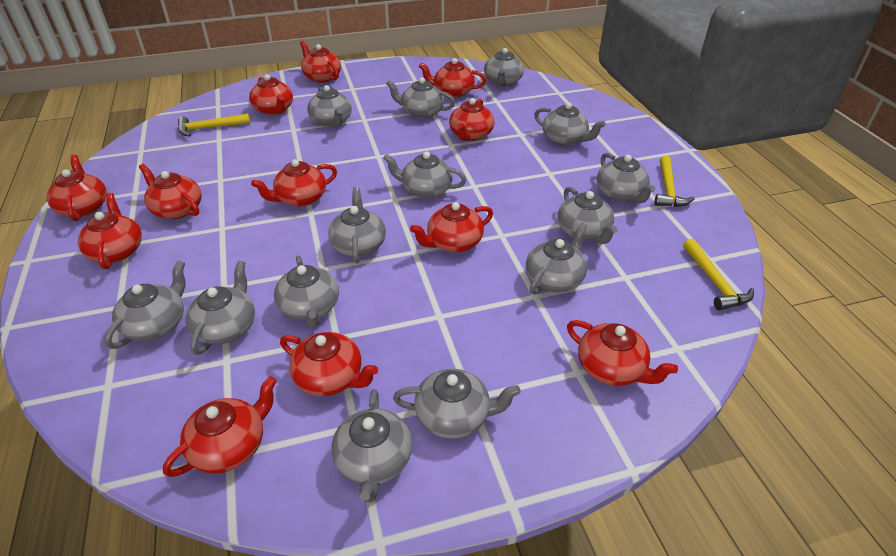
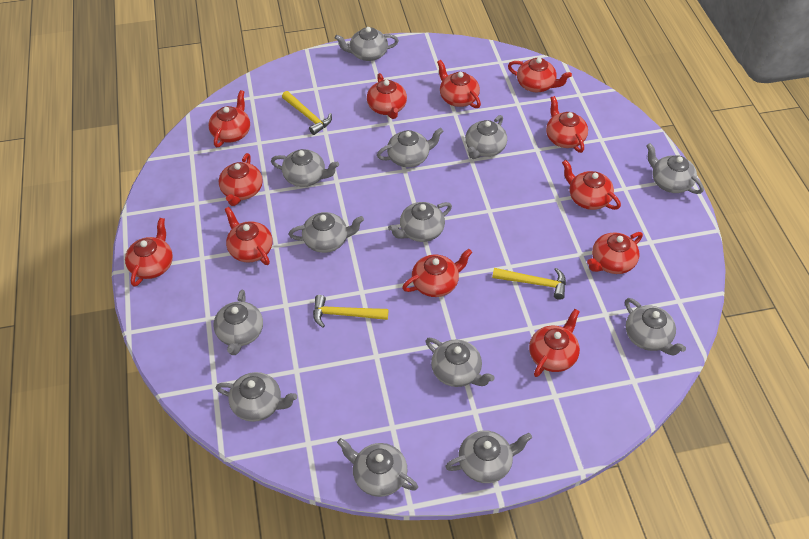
grey teapot: 14 -> 13

